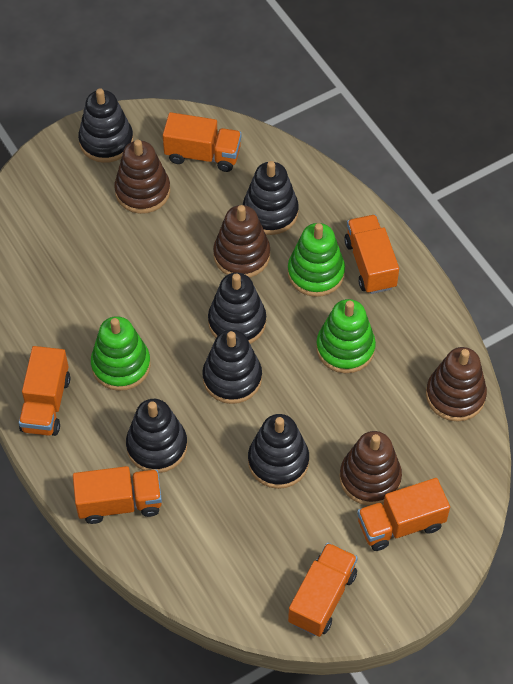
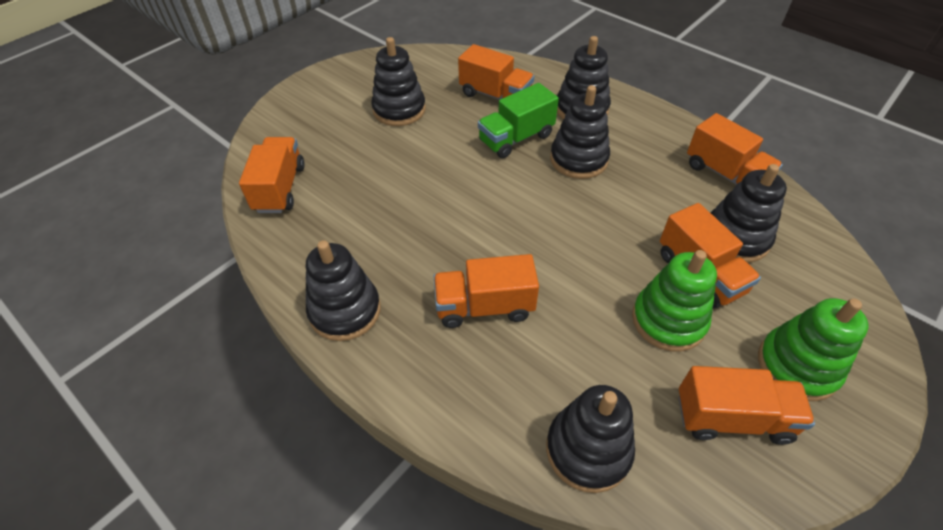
brown stacking toy: 4 -> 0
green stacking toy: 3 -> 2
green truck: 0 -> 1

